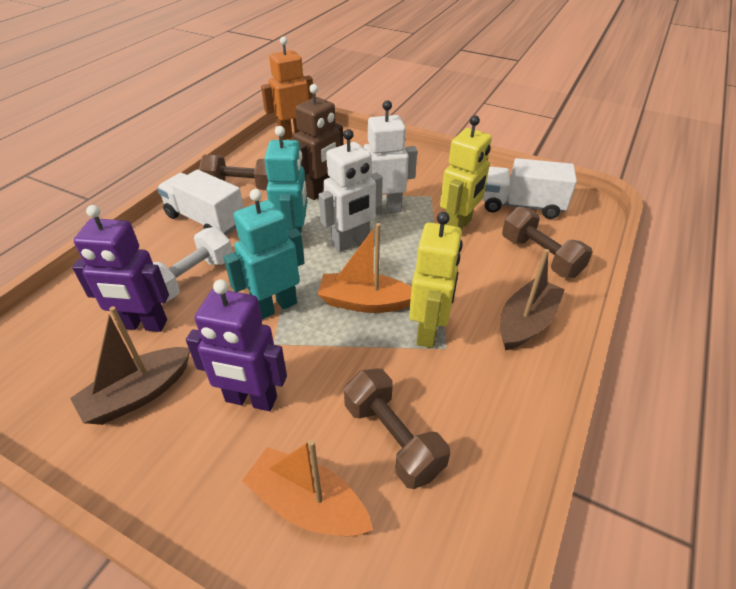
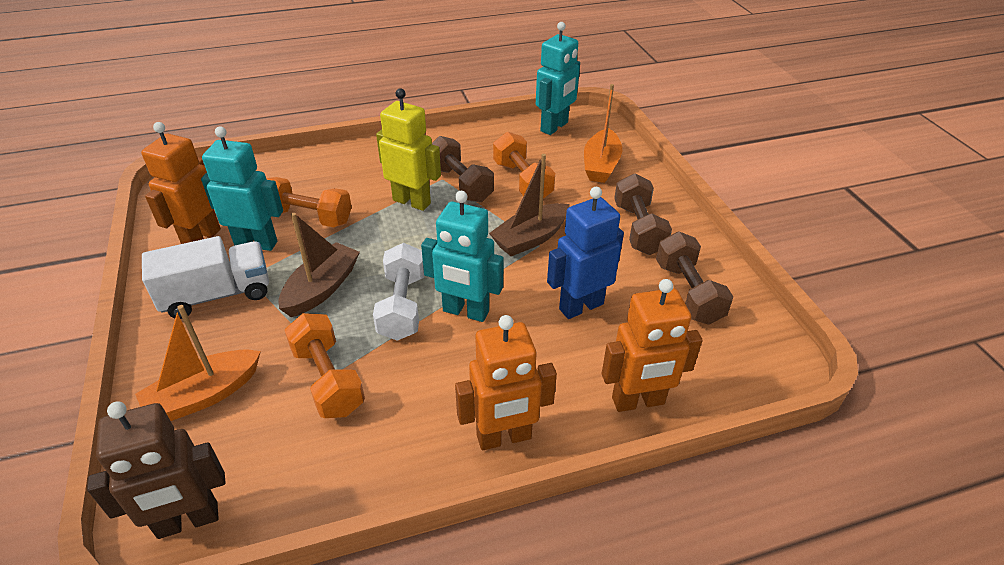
blue robot: 0 -> 1
orange dumbbell: 0 -> 3
orange robot: 1 -> 3
purple robot: 2 -> 0
turquoise robot: 2 -> 3
white robot: 2 -> 0
white truck: 2 -> 1
yellow robot: 2 -> 1

